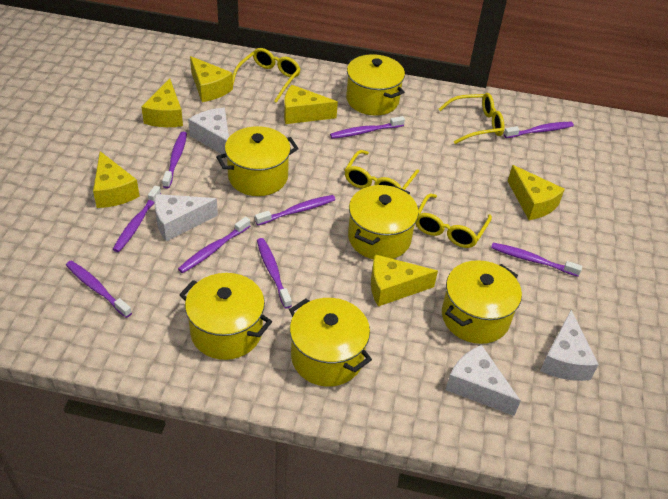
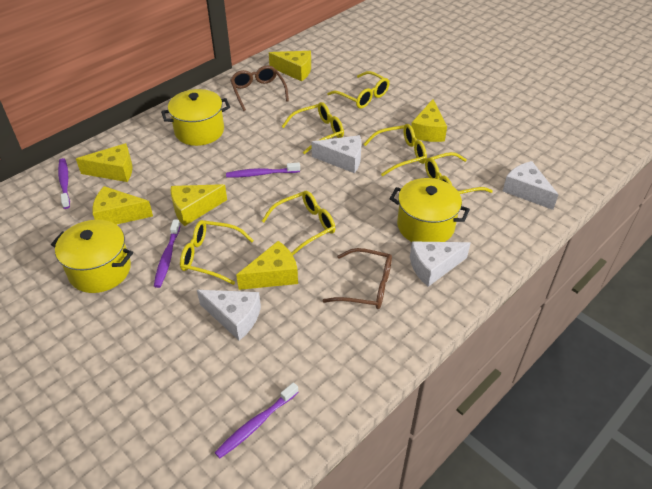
brown glasses: 0 -> 2
purple toothbrush: 9 -> 4
yellow glasses: 4 -> 6
yellow pot: 6 -> 3

